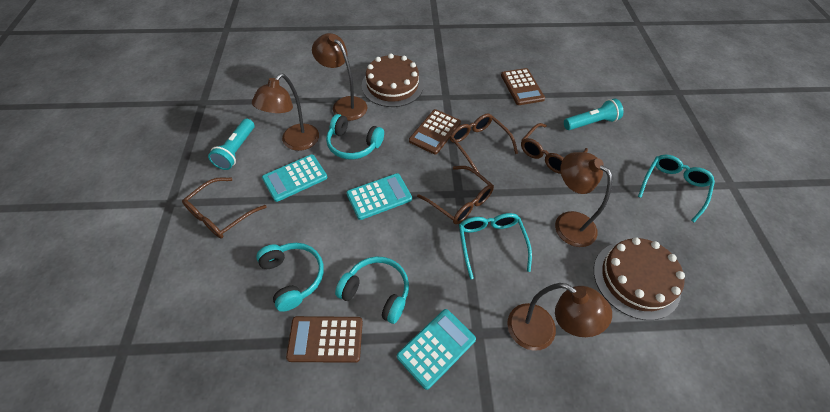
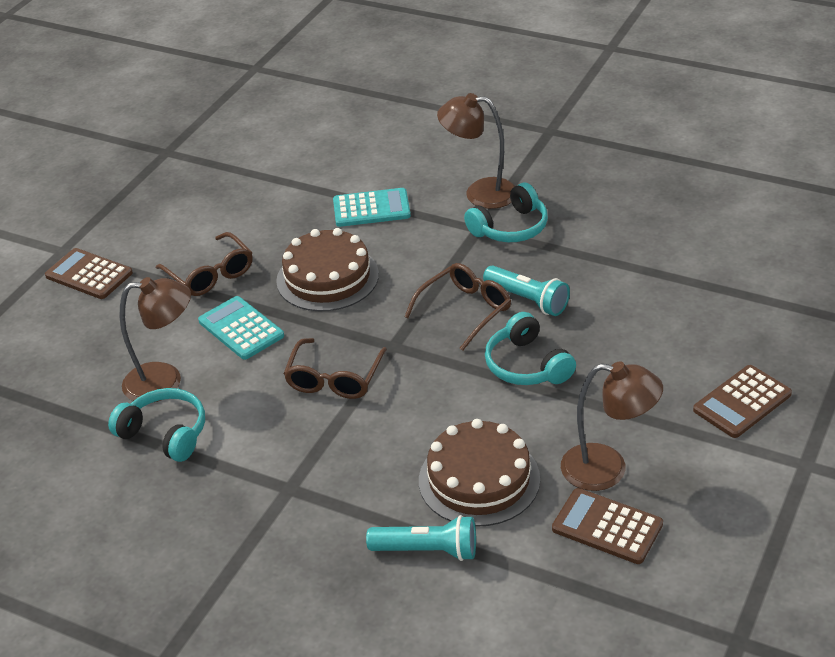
brown glasses: 4 -> 3
brown lamp: 4 -> 3
turquoise calculator: 3 -> 2
turquoise glasses: 2 -> 0

